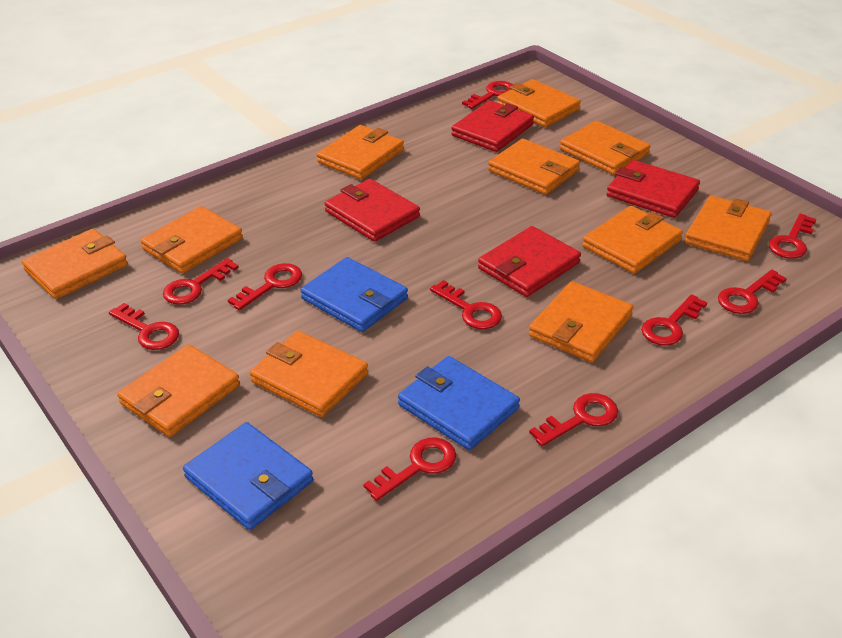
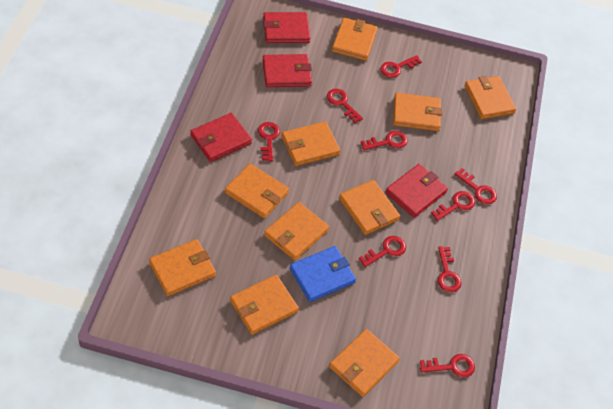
blue wallet: 3 -> 1
orange wallet: 11 -> 10
red key: 10 -> 9

